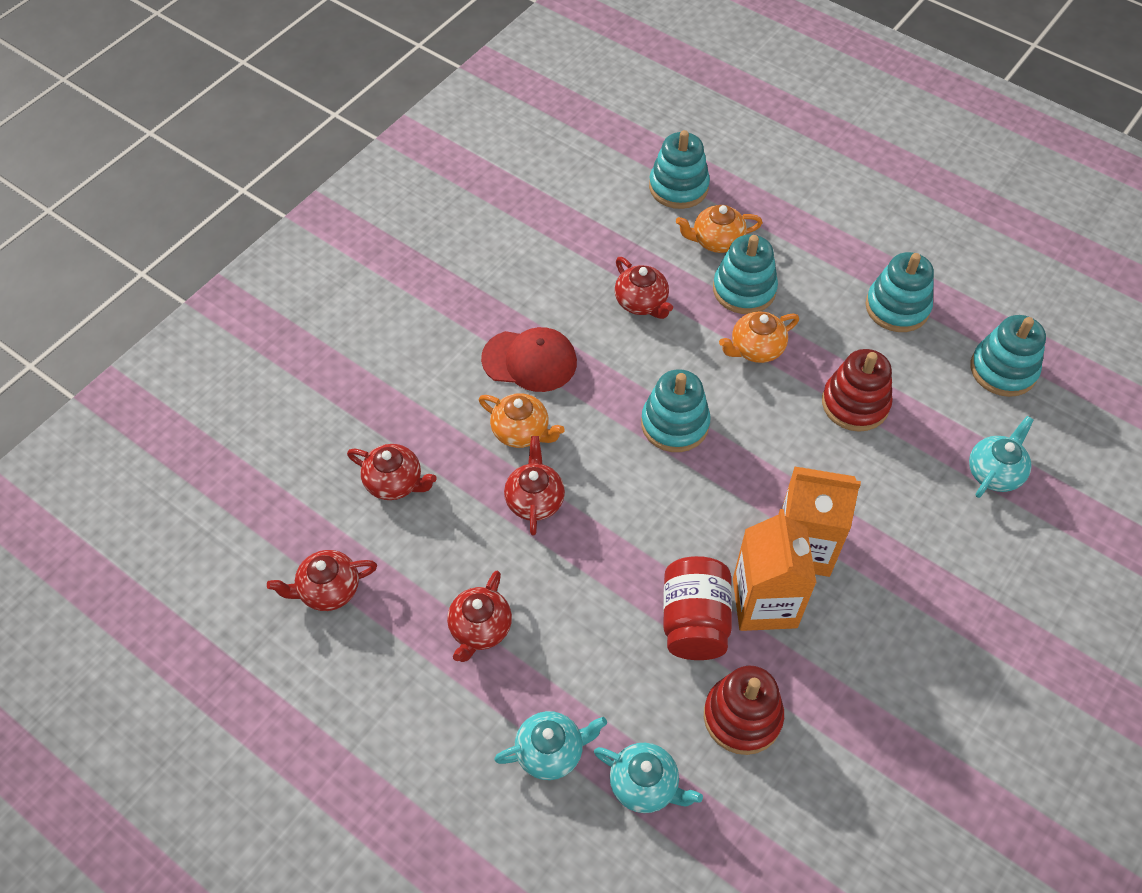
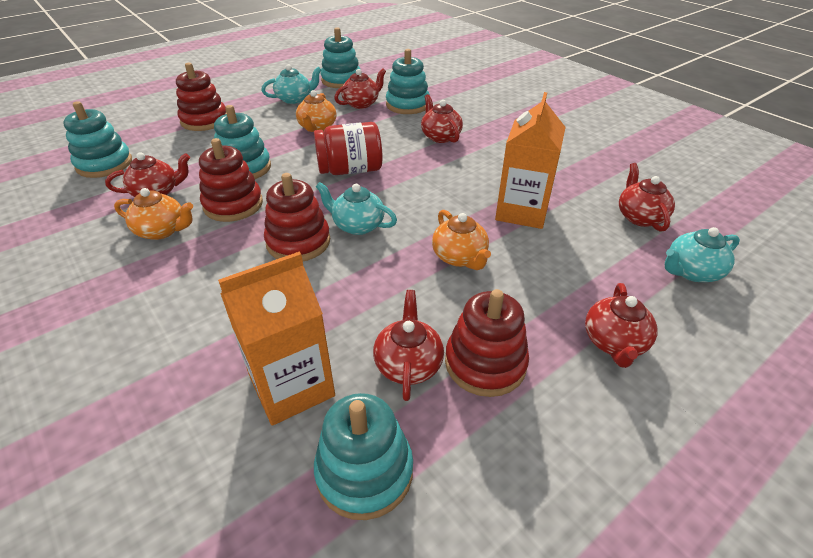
red cap: 1 -> 0
red stacking toy: 2 -> 4
red teapot: 5 -> 6

